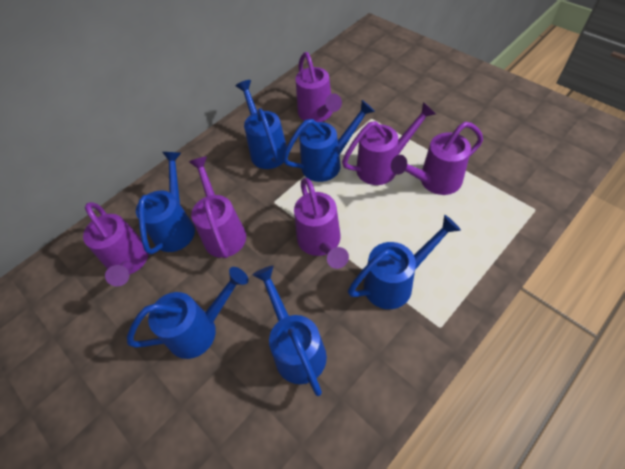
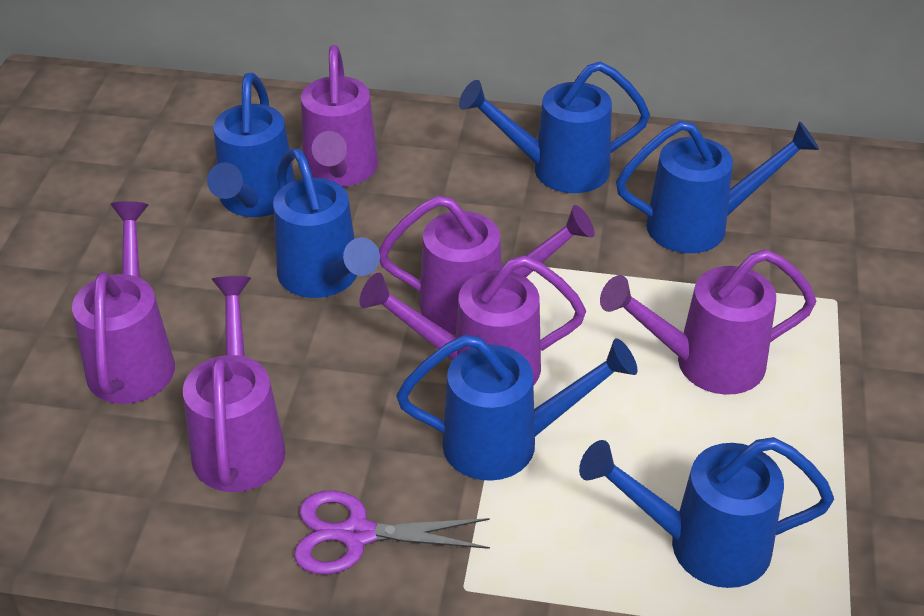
purple scissors: 0 -> 1

